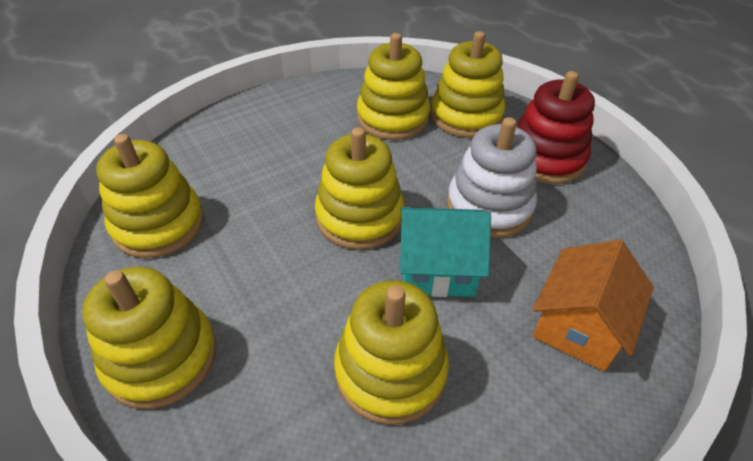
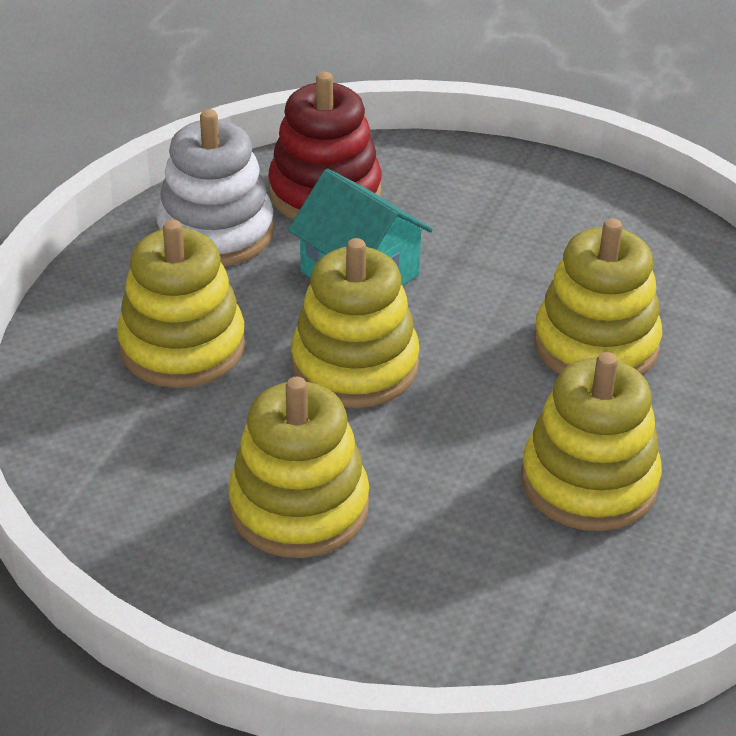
orange house: 1 -> 0
yellow stacking toy: 6 -> 5

